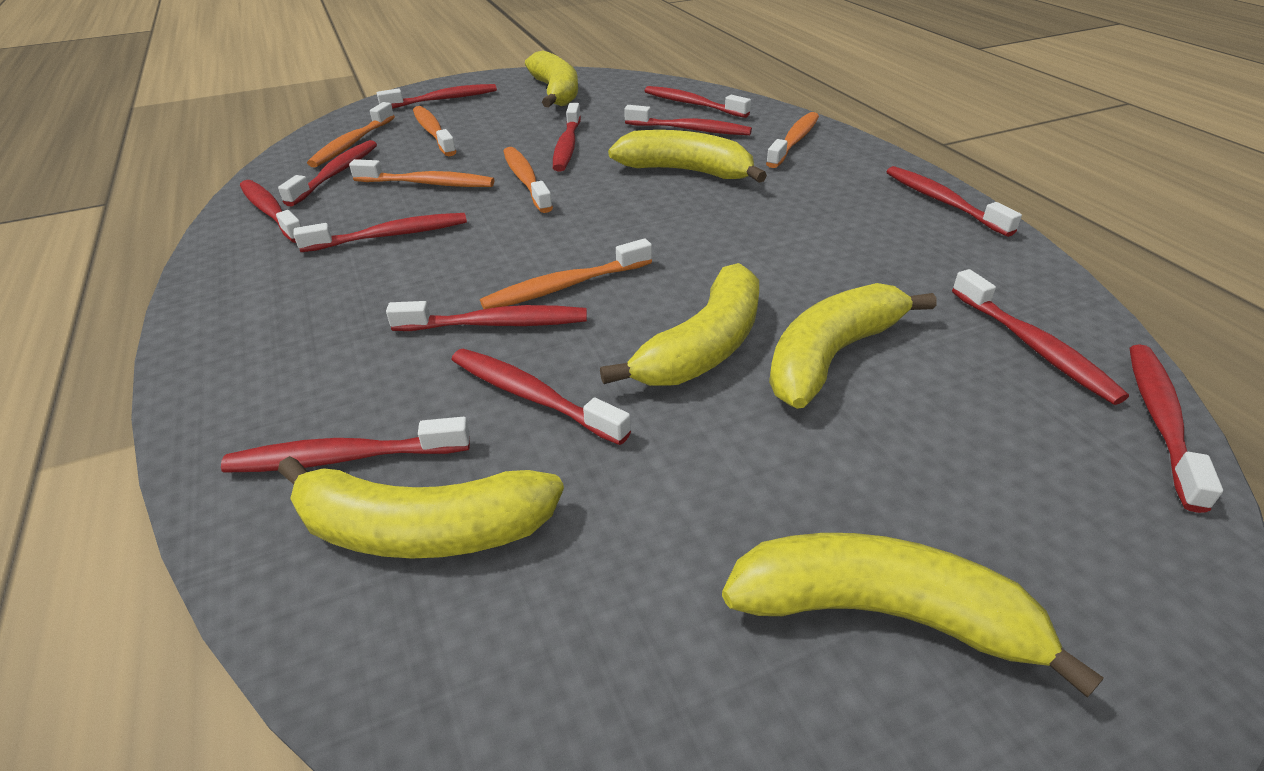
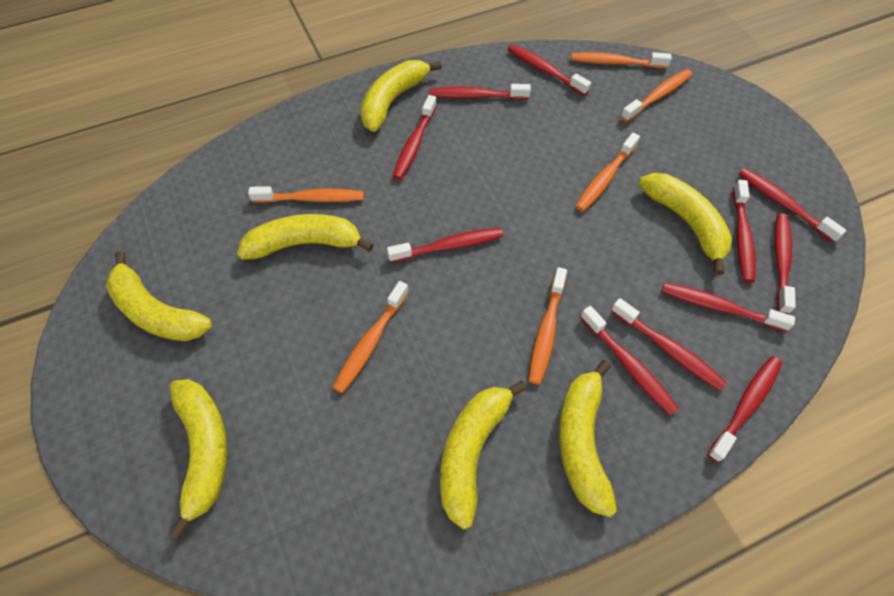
red toothbrush: 13 -> 11
yellow banana: 6 -> 7

